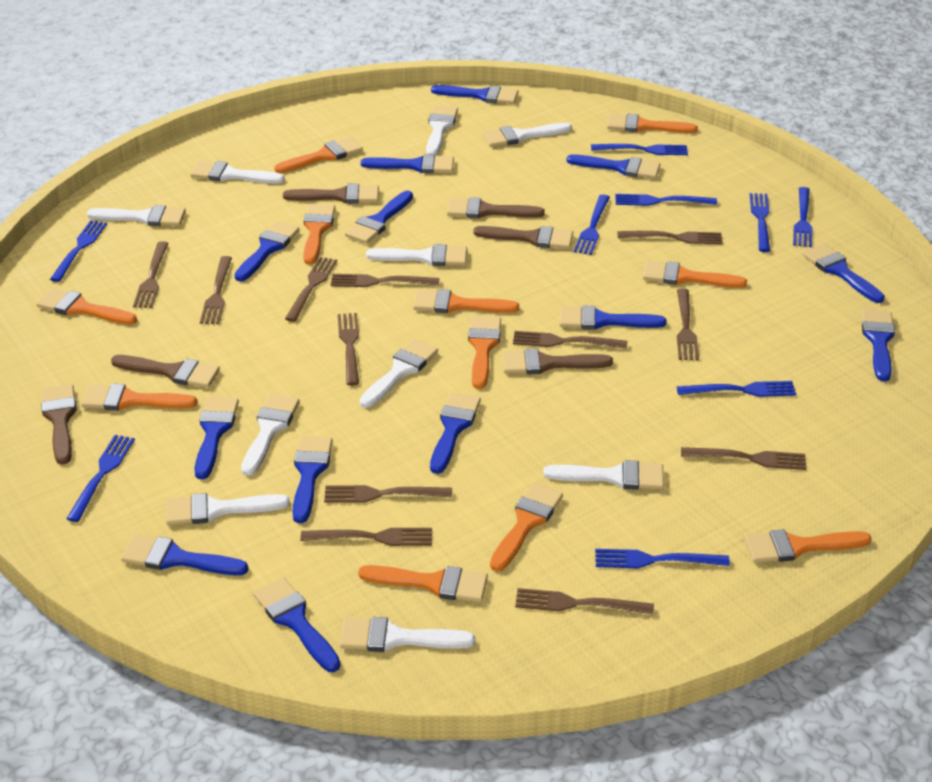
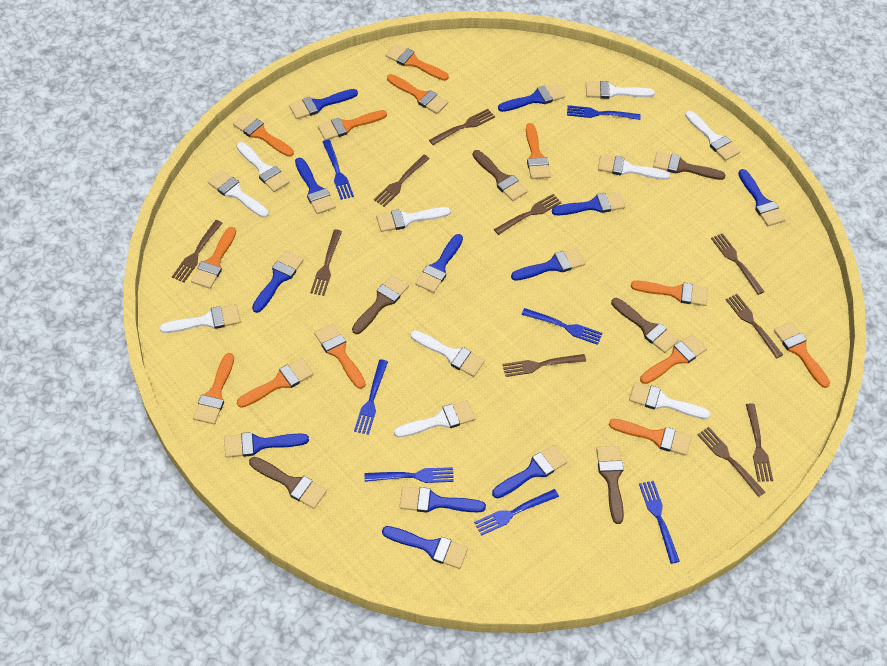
blue brush: 13 -> 12
blue fork: 9 -> 7
brown fork: 12 -> 10
orange brush: 11 -> 13

